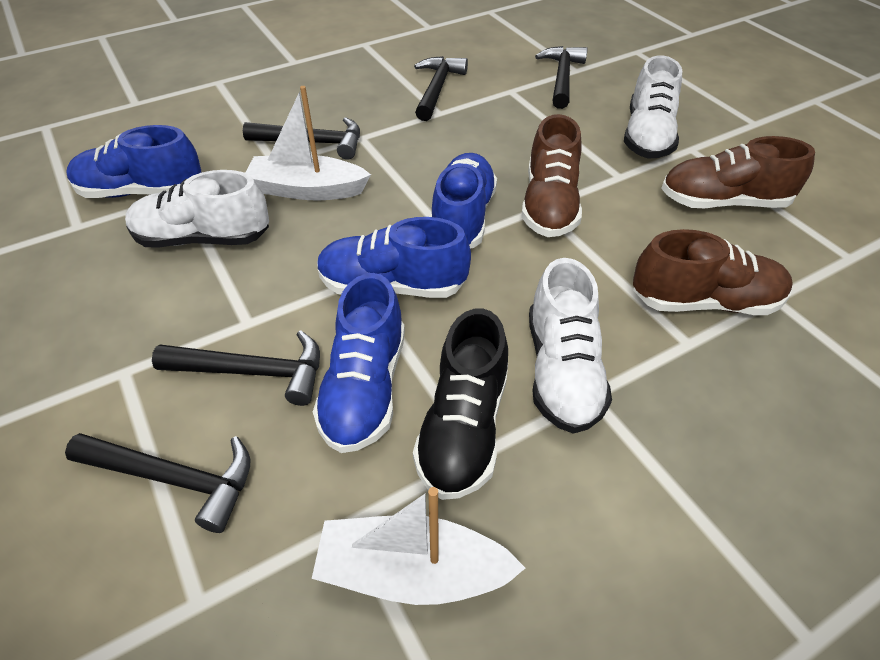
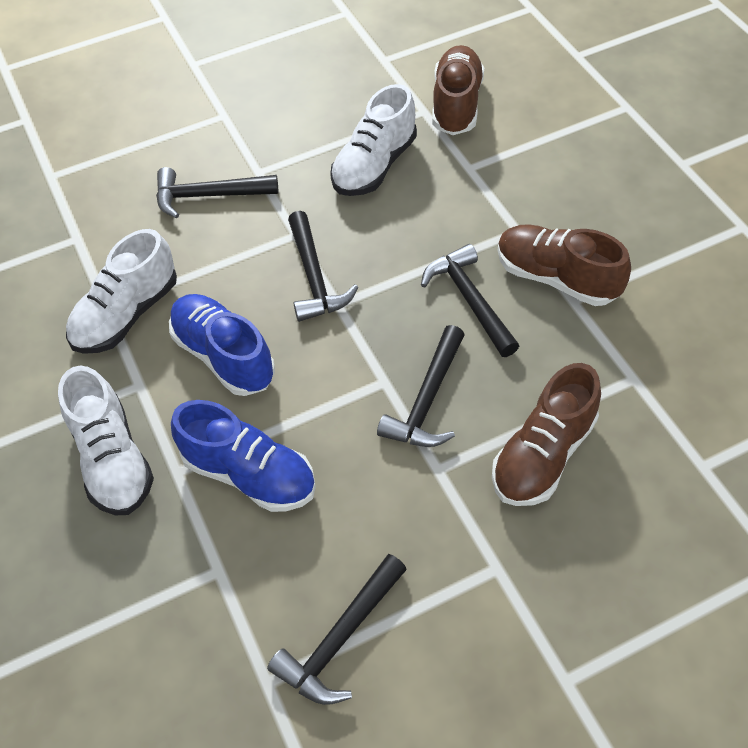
black shoe: 1 -> 0
blue shoe: 4 -> 2
white boat: 2 -> 0

